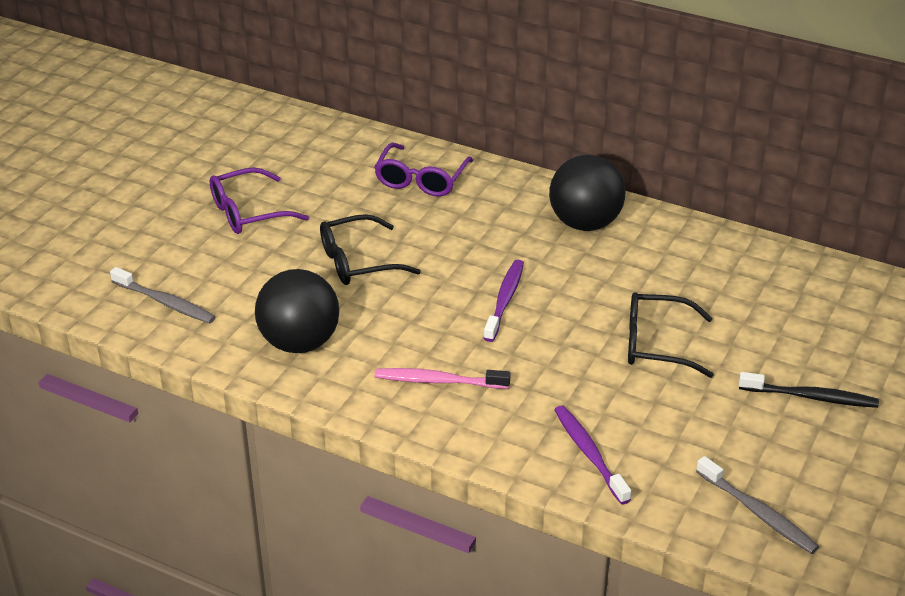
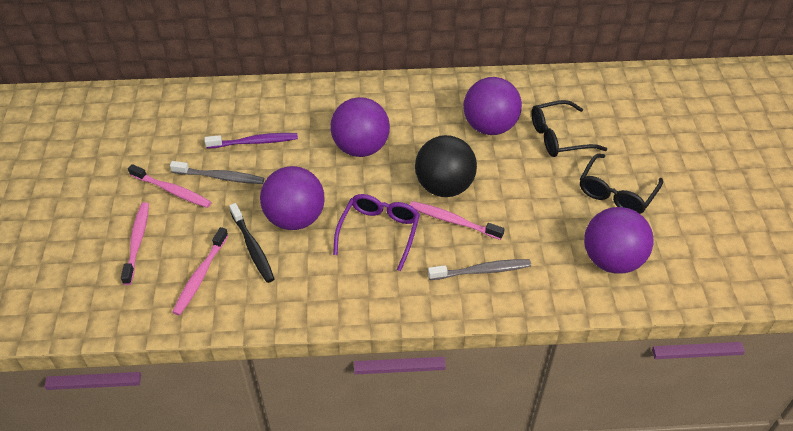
black ball: 2 -> 1
pink toothbrush: 1 -> 4
purple ball: 0 -> 4
purple glasses: 2 -> 1
purple toothbrush: 2 -> 1

